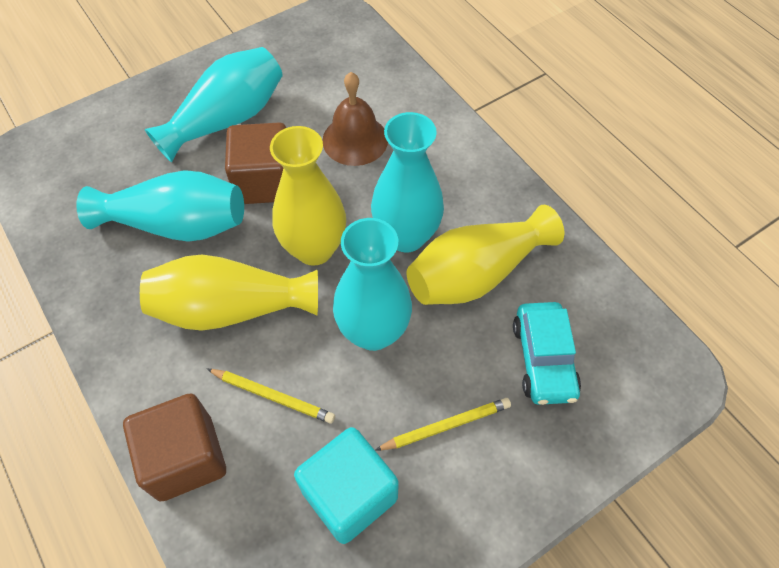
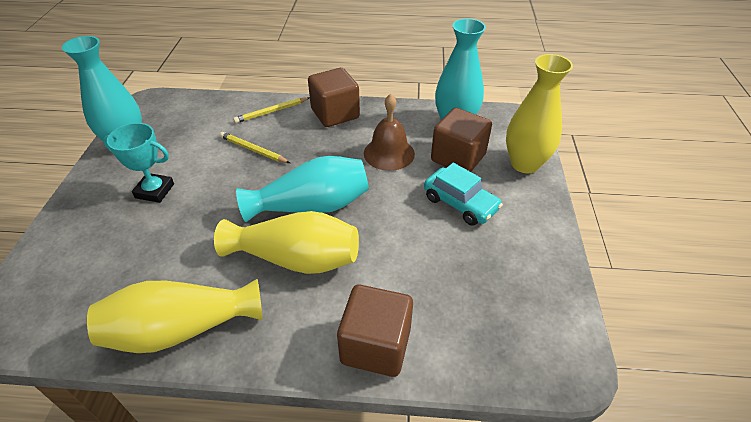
brown cube: 2 -> 3
turquoise cube: 1 -> 0
turquoise trophy: 0 -> 1
turquoise vase: 4 -> 3

